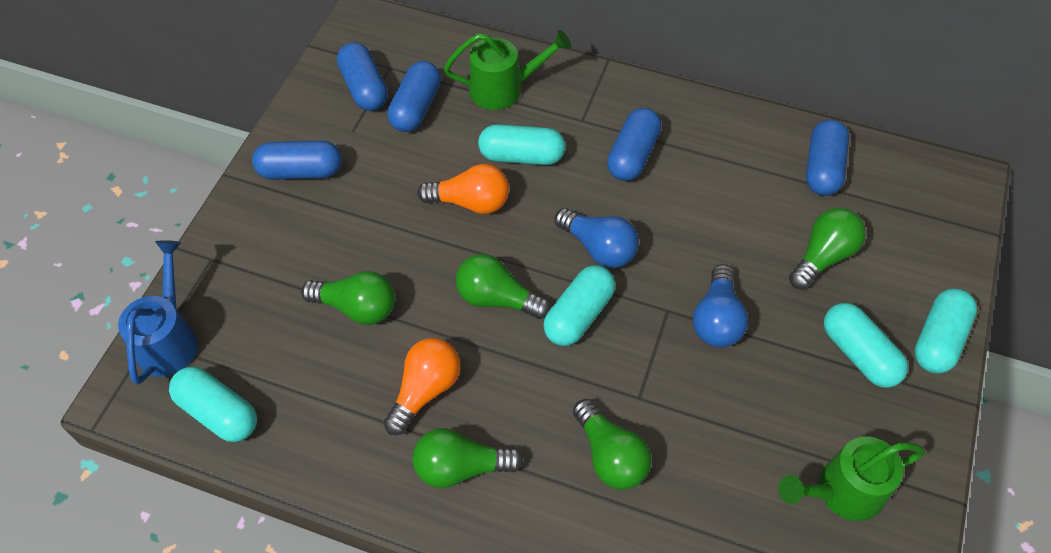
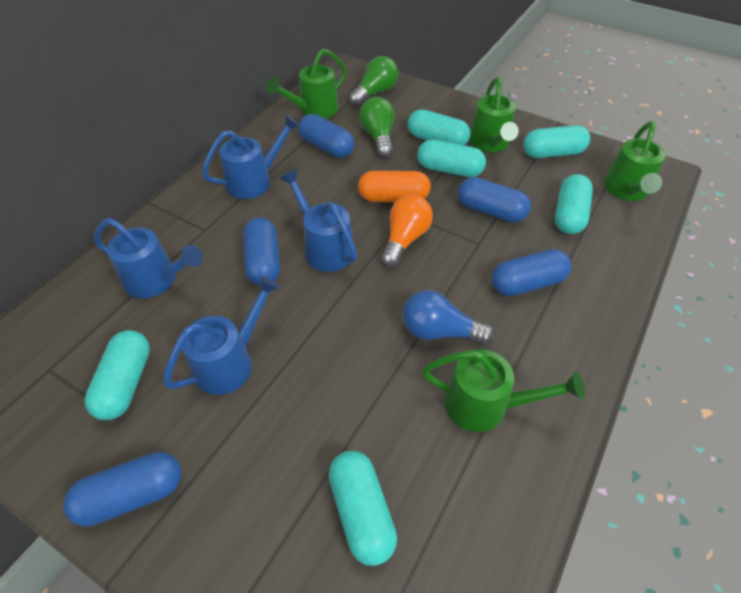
blue light bulb: 2 -> 1
blue watering can: 1 -> 4
green light bulb: 5 -> 2
green watering can: 2 -> 4
orange capsule: 0 -> 1
orange light bulb: 2 -> 1
turquoise capsule: 5 -> 6

